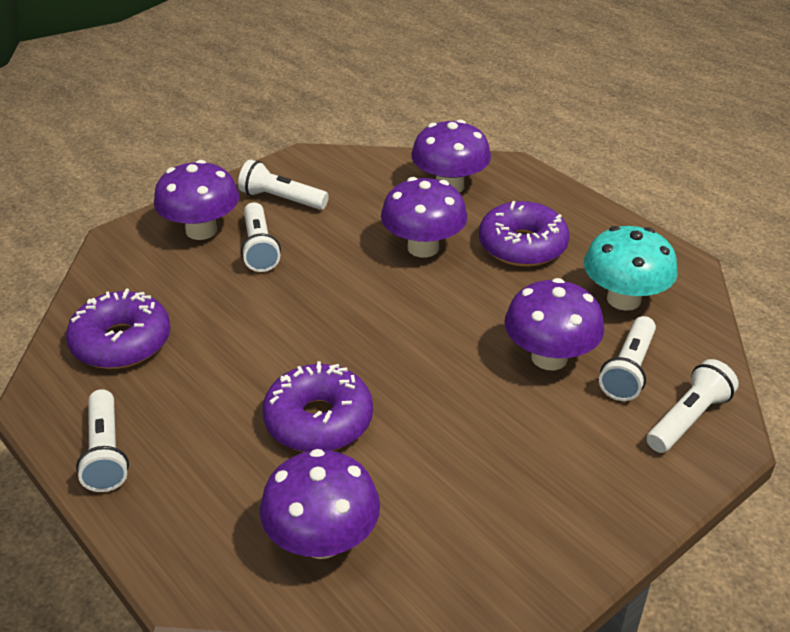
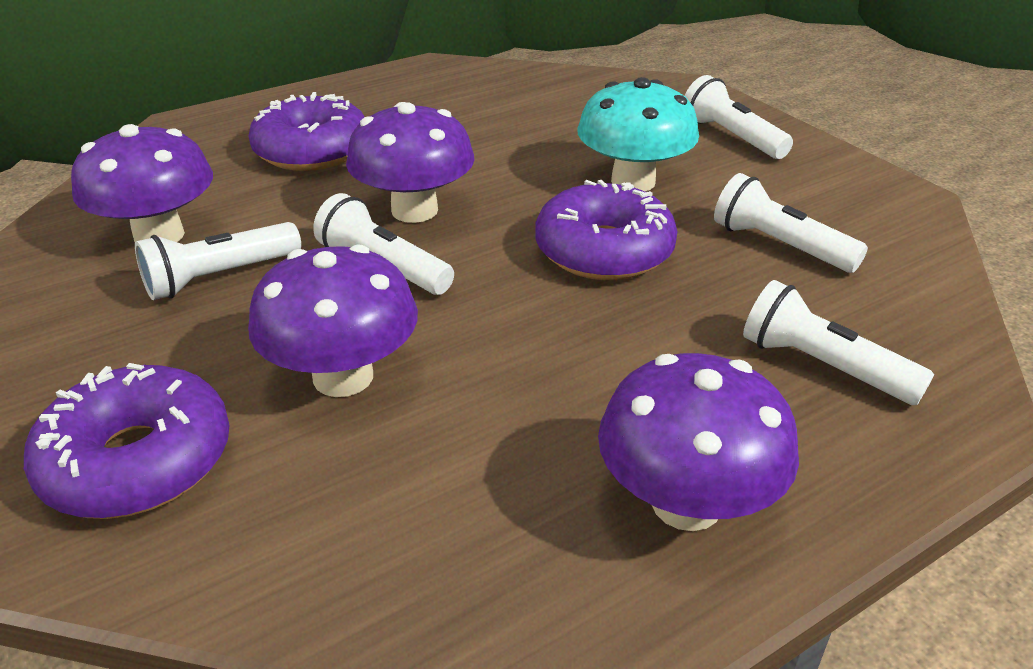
purple mushroom: 5 -> 4

